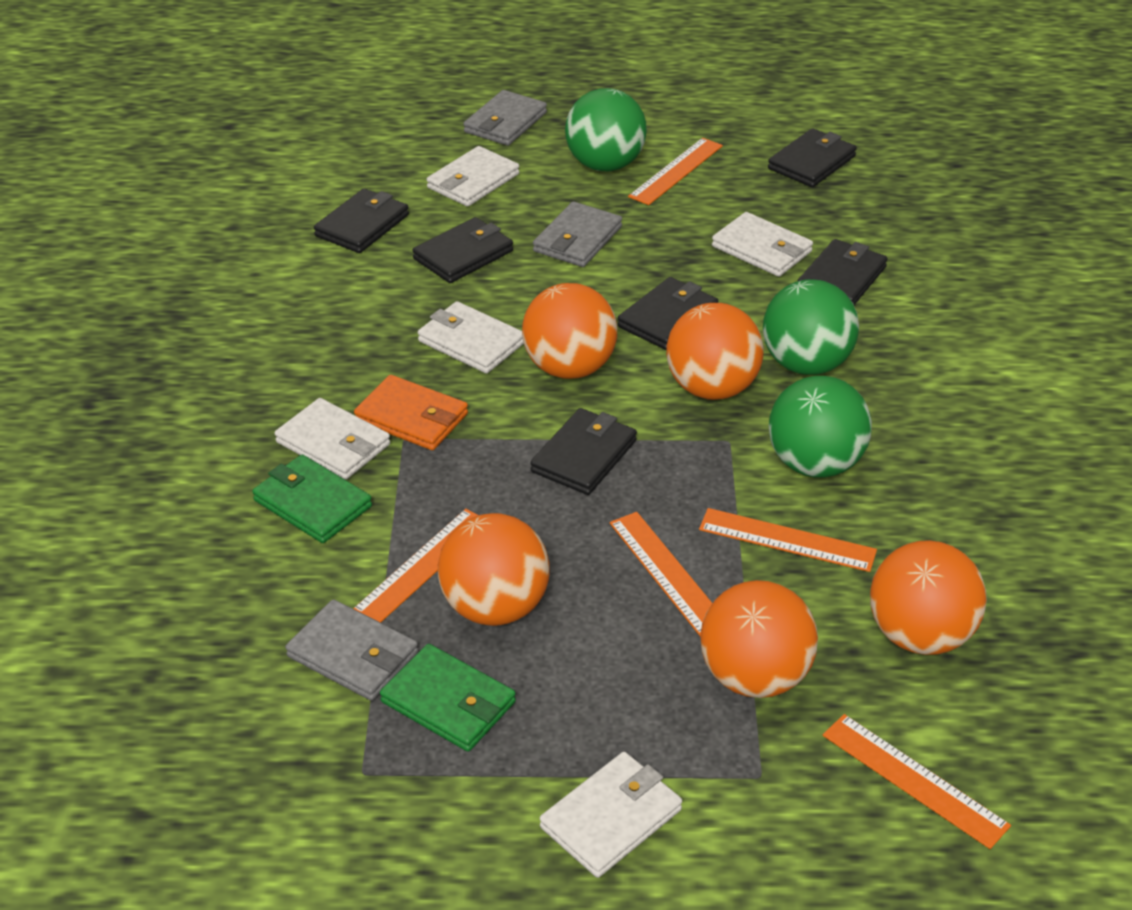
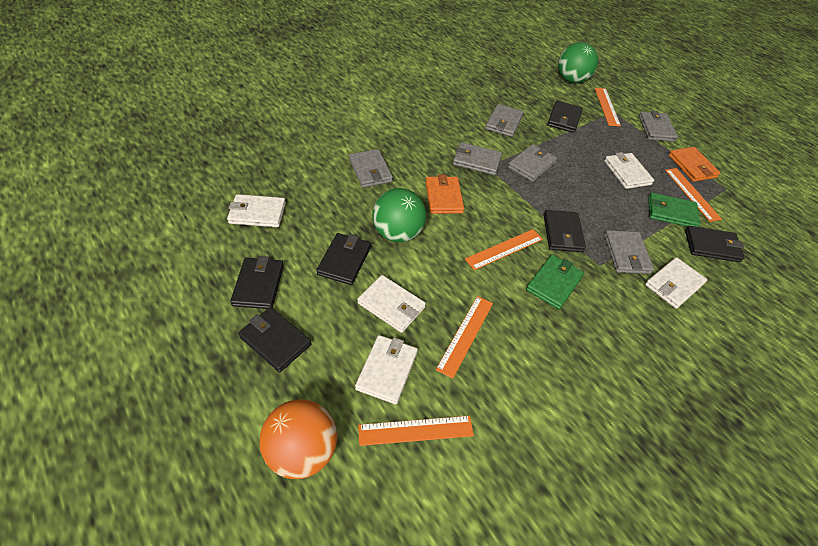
green ball: 3 -> 2
grey wallet: 3 -> 6
orange ball: 5 -> 1
orange wallet: 1 -> 2

